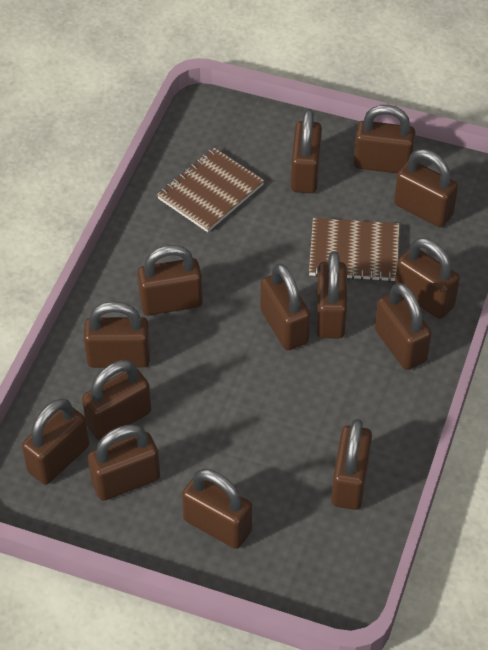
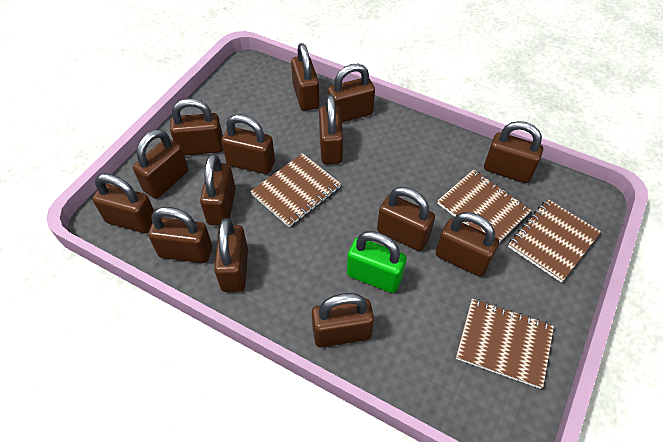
brown notebook: 2 -> 4
green padlock: 0 -> 1

